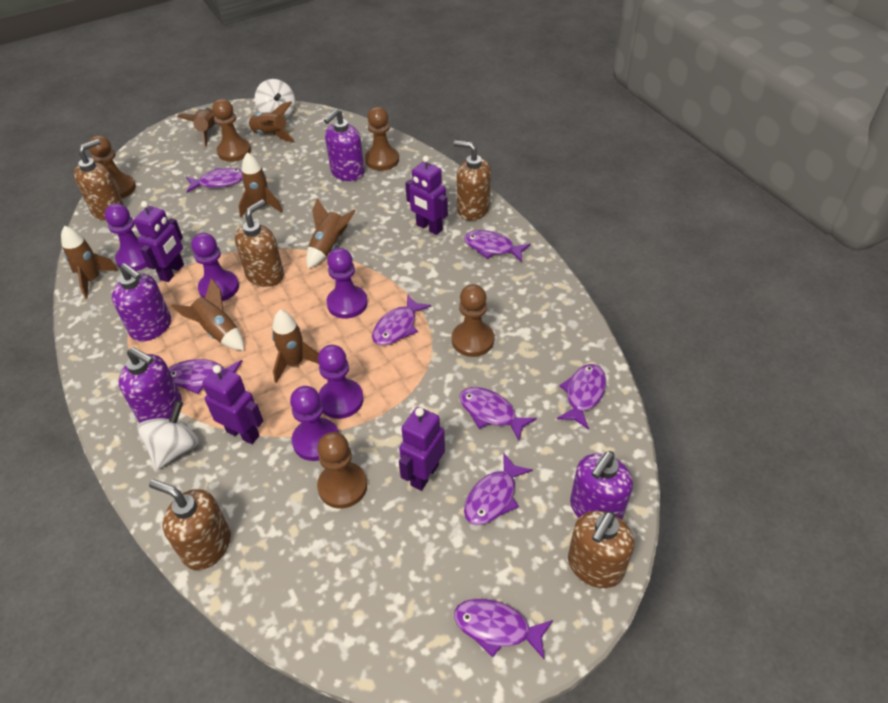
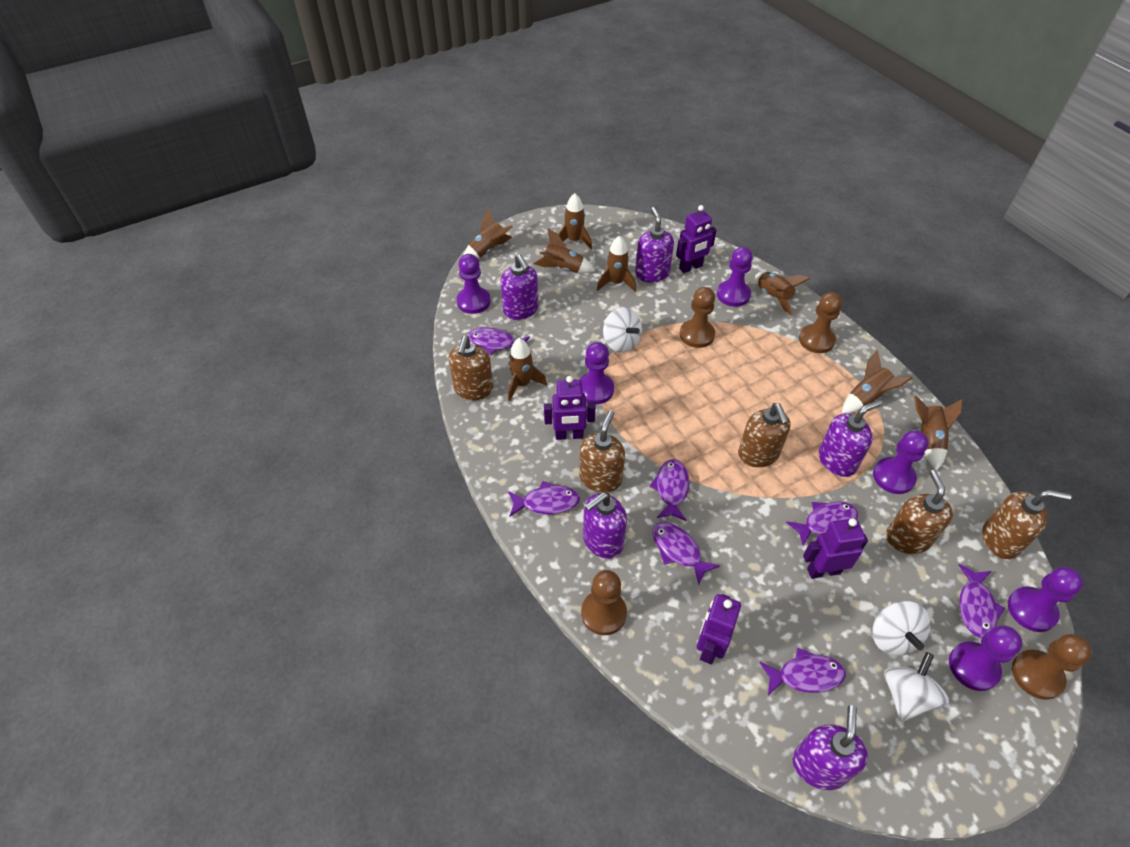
brown pawn: 5 -> 4
brown rocket: 7 -> 8
purple fish: 8 -> 7
purple pawn: 5 -> 6
purple soap dispenser: 4 -> 5
white spinning top: 2 -> 3

